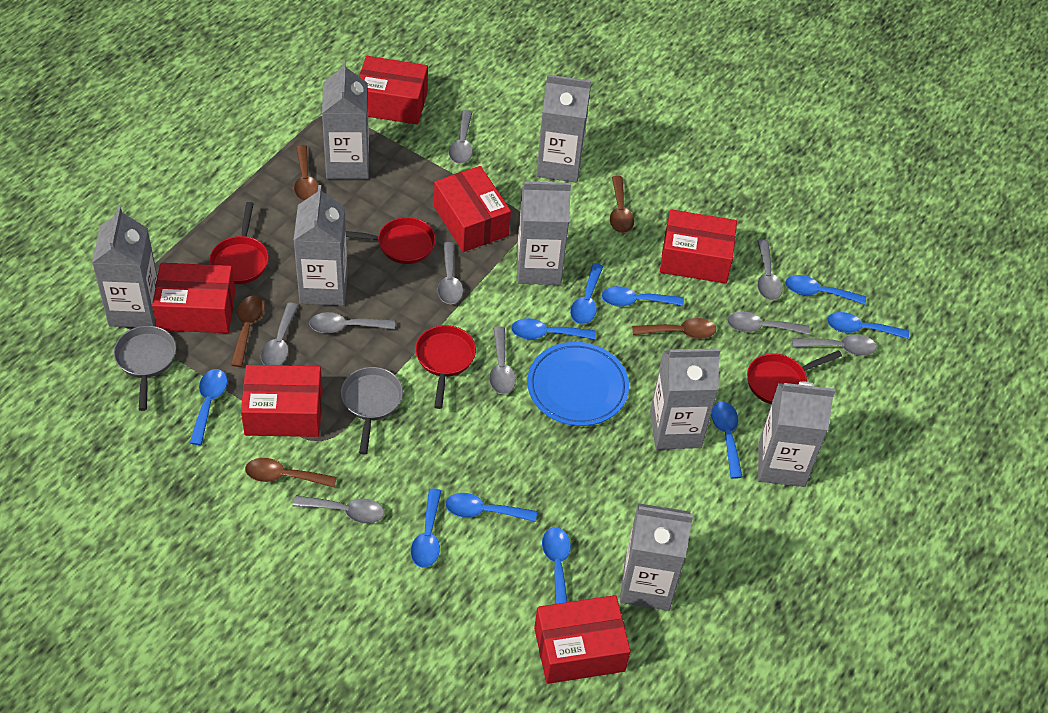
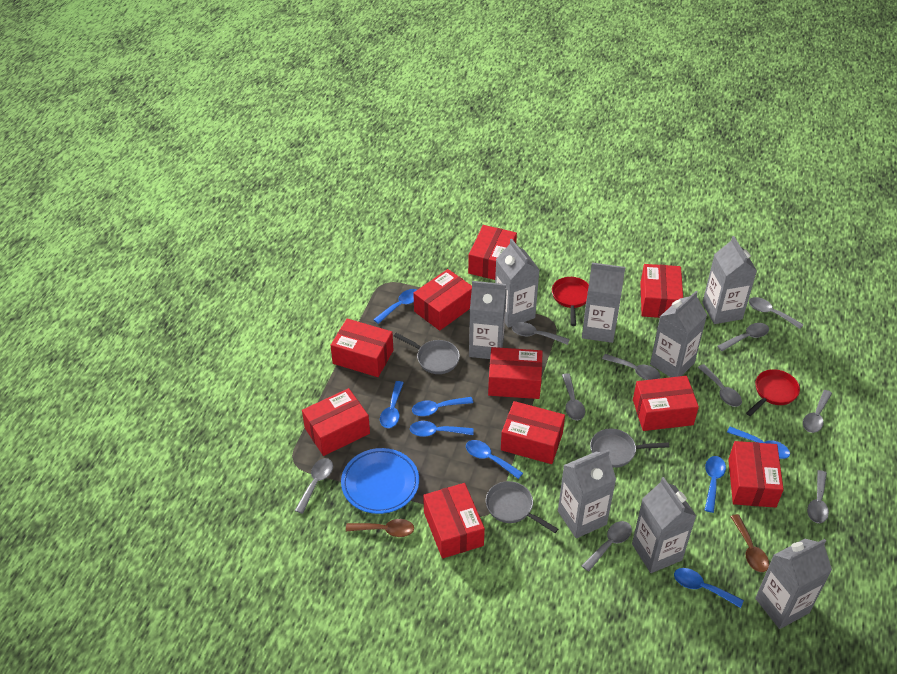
blue spoon: 10 -> 8
brown spoon: 5 -> 2
grey pan: 2 -> 3
grey spoon: 9 -> 10
red box: 6 -> 10
red pan: 4 -> 2

